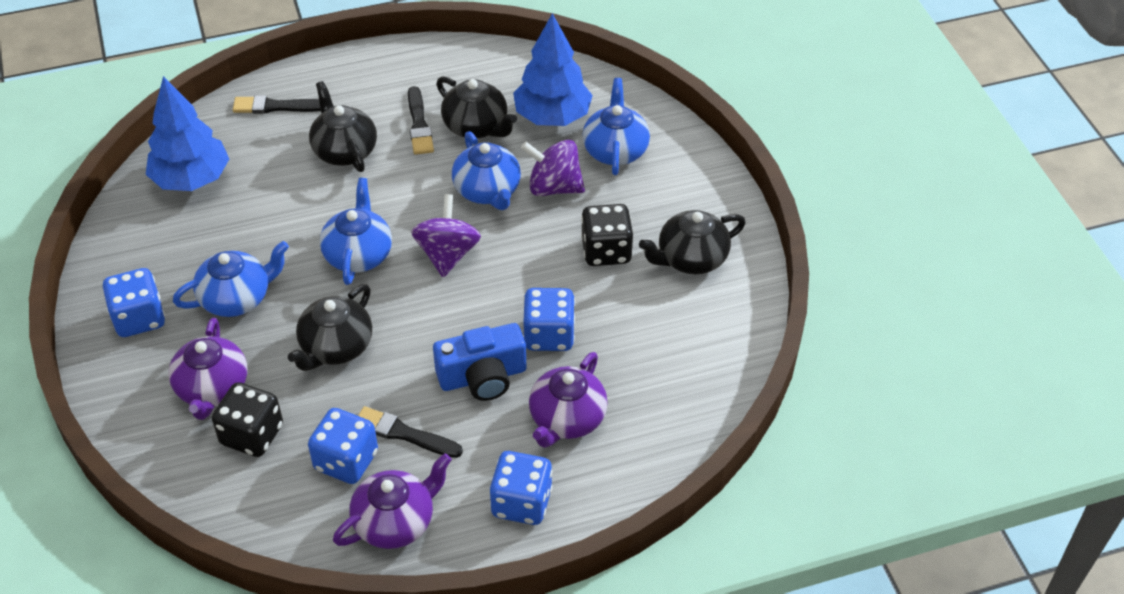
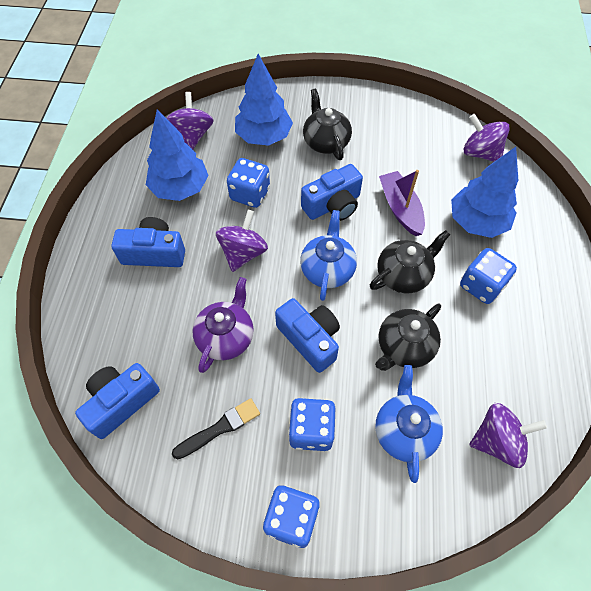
black brush: 3 -> 1
black dice: 2 -> 0
black teapot: 4 -> 3
blue camera: 1 -> 4
blue teapot: 4 -> 2
blue tree: 2 -> 3
purple boat: 0 -> 1
purple spinning top: 2 -> 4
purple teapot: 3 -> 1

